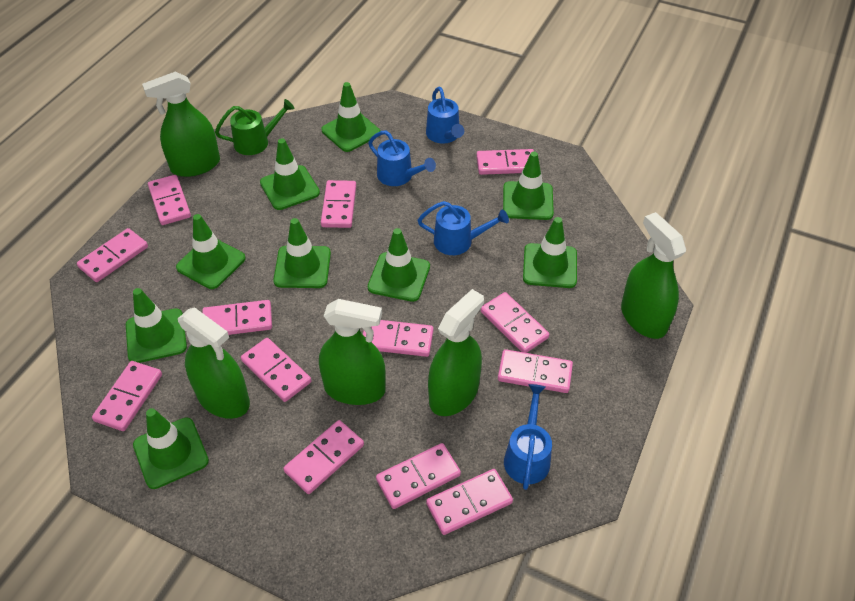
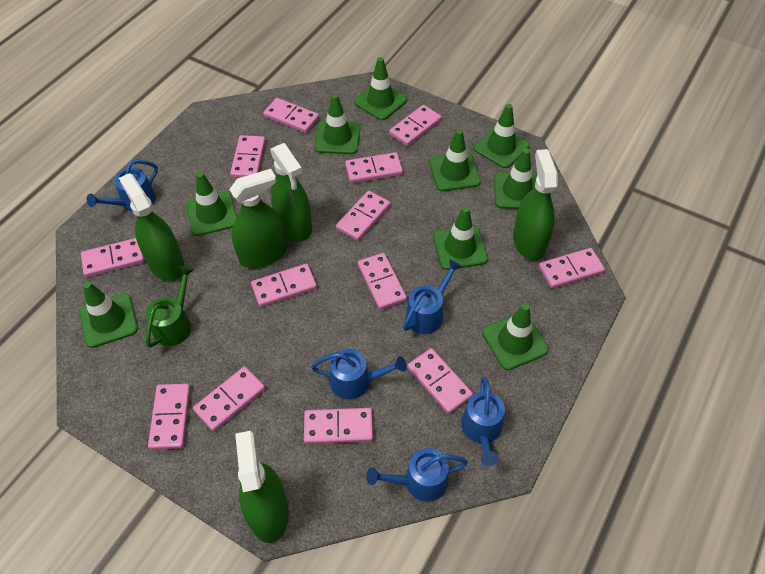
blue watering can: 4 -> 5

